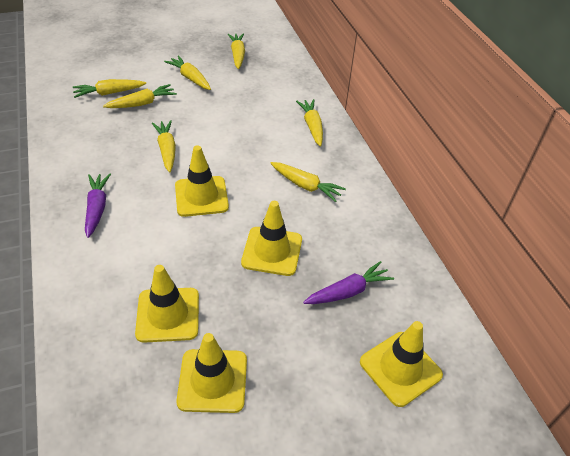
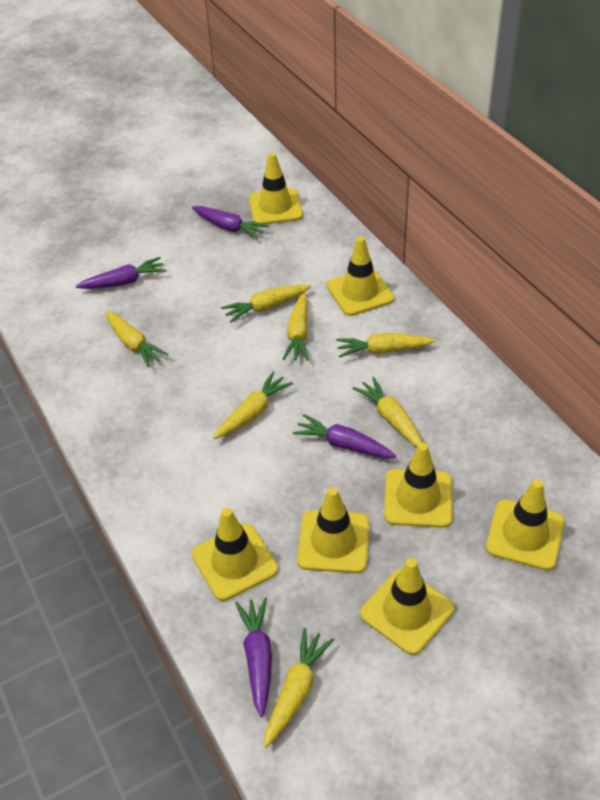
purple carrot: 2 -> 4
yellow traffic cone: 5 -> 7

